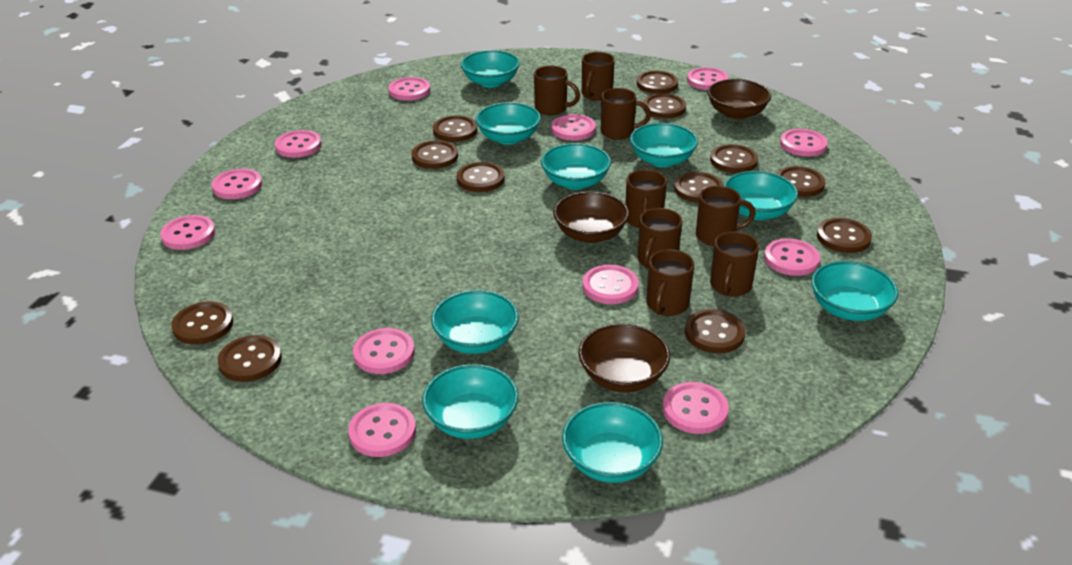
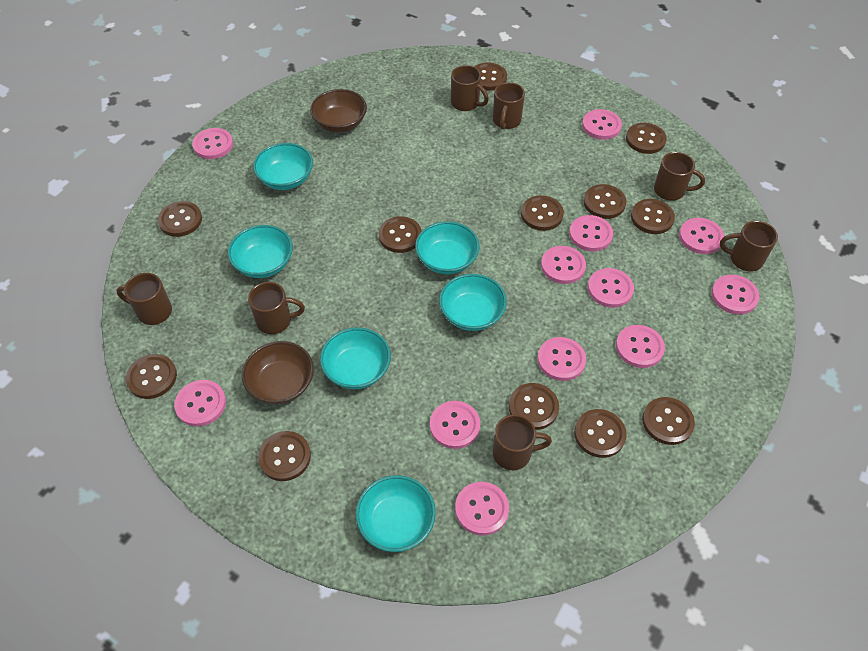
brown bowl: 3 -> 2
brown mug: 8 -> 7
turquoise bowl: 9 -> 6

